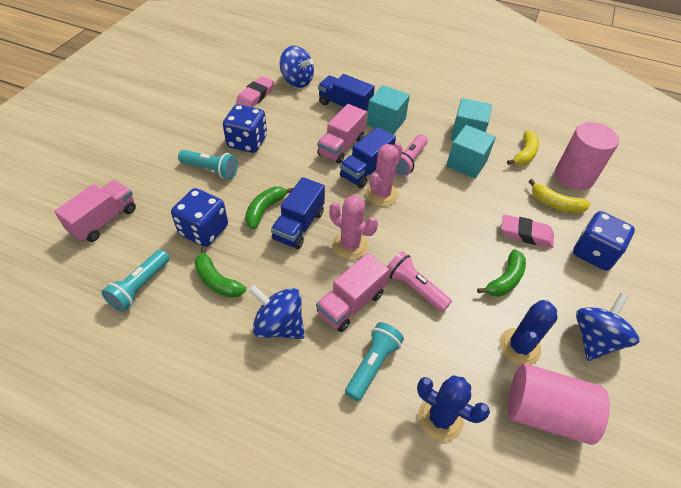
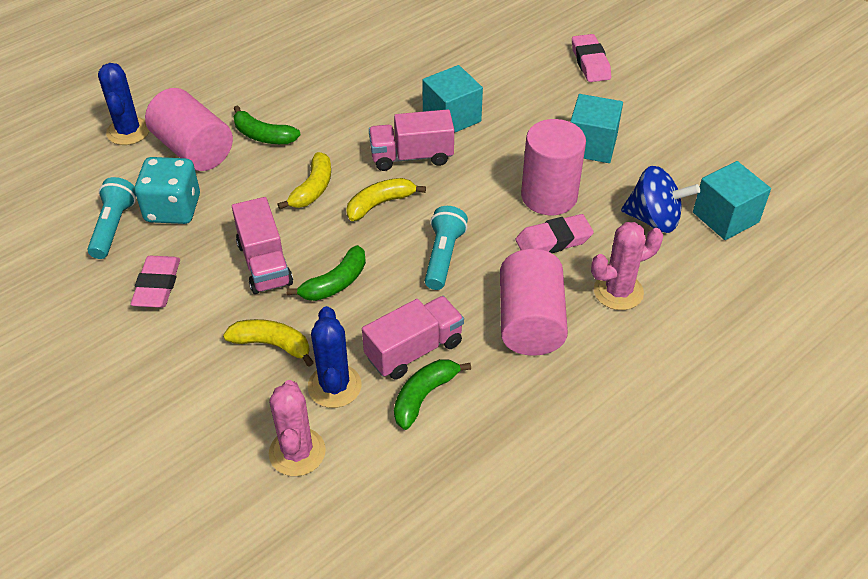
blue dice: 3 -> 0
blue spinning top: 3 -> 1
blue truck: 3 -> 0
pink cylinder: 2 -> 3
pink eraser: 2 -> 3
pink flashlight: 2 -> 0
turquoise dice: 0 -> 1
turquoise flashlight: 3 -> 2
yellow banana: 2 -> 3

